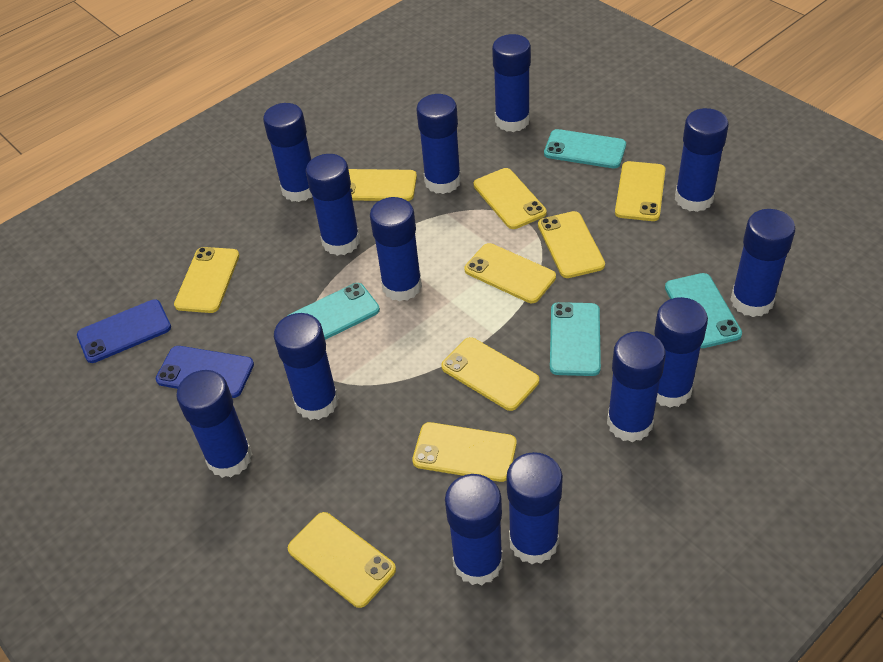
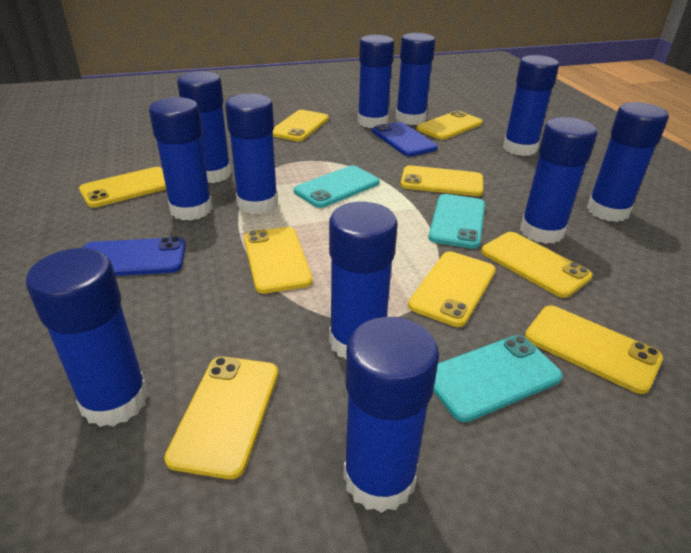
blue glue stick: 13 -> 11
turquoise phone: 4 -> 3

